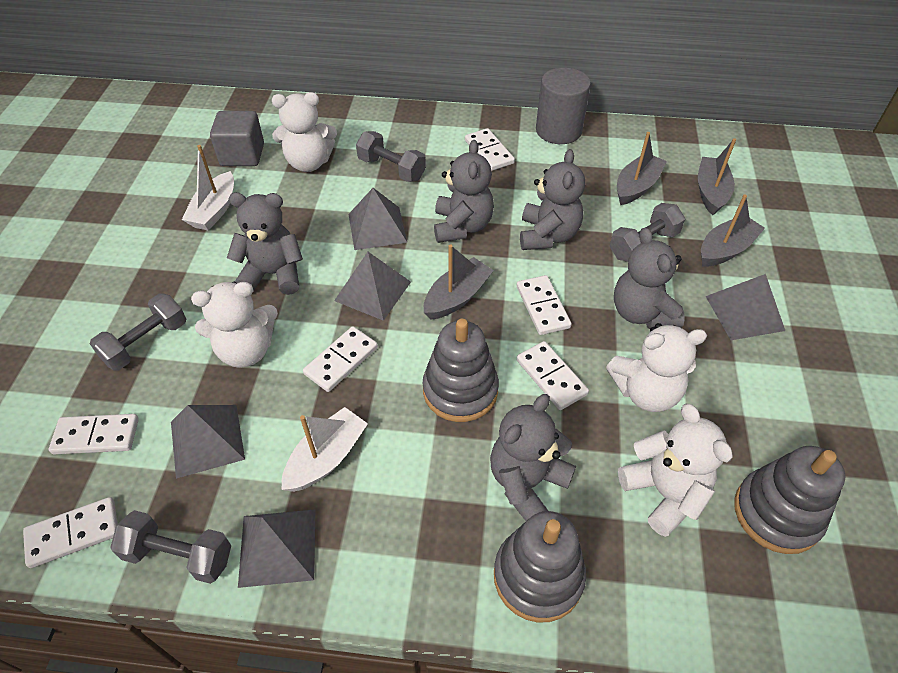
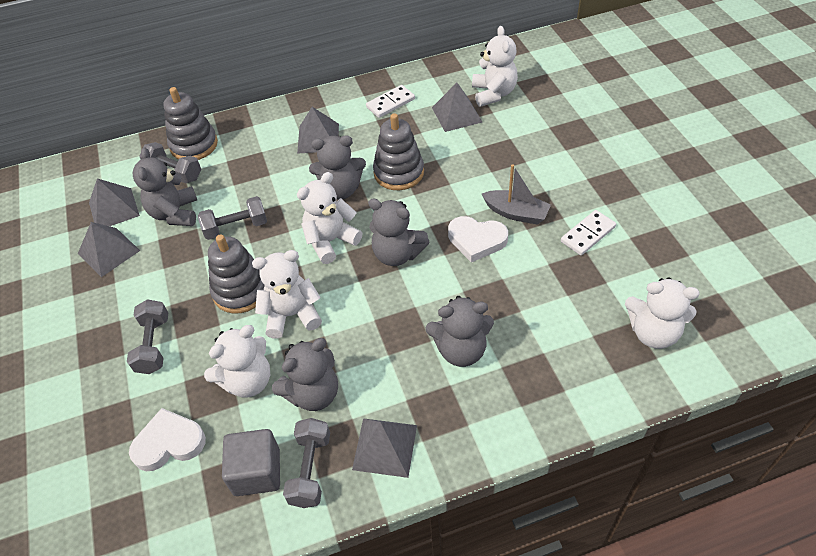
grey boat: 4 -> 1
grey cylinder: 1 -> 0
white boat: 2 -> 0
white domino: 6 -> 2
white heart: 0 -> 2
white teddy bear: 4 -> 5

